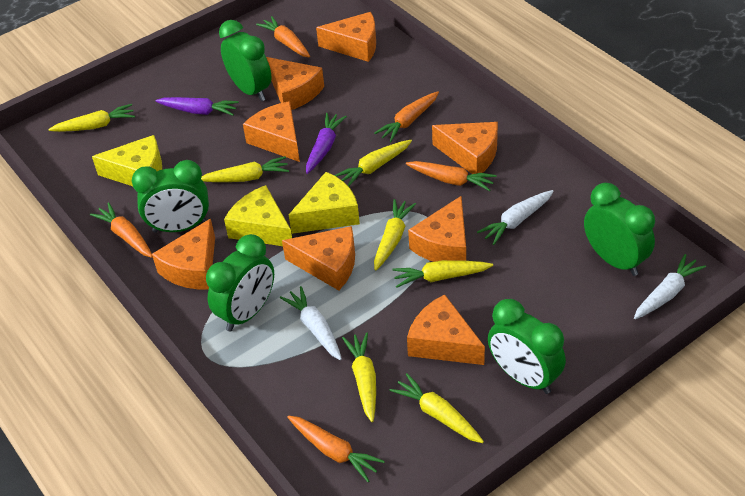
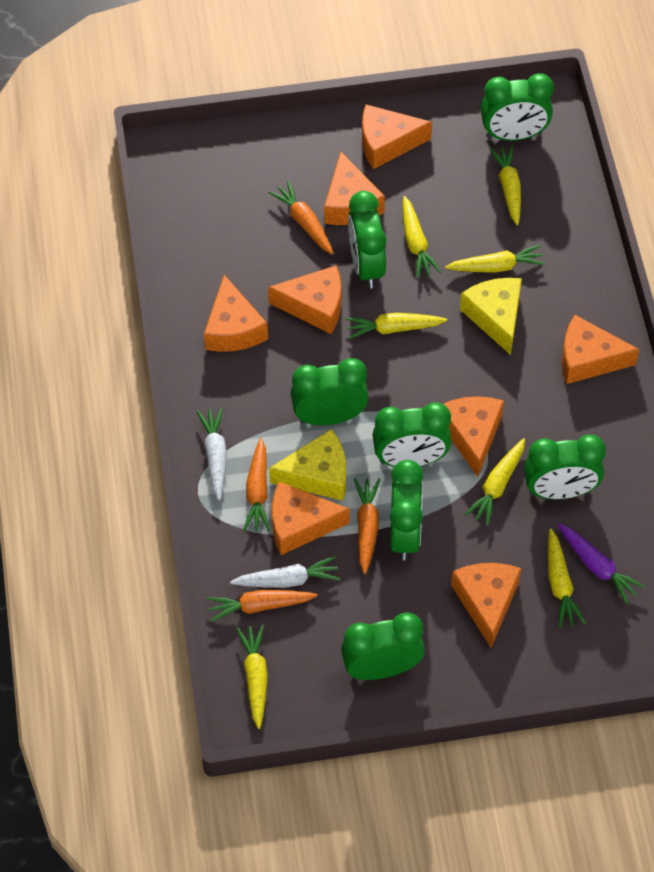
green clock: 5 -> 7
orange carrot: 5 -> 4
purple carrot: 2 -> 1
white carrot: 3 -> 2
yellow cheese: 3 -> 2

